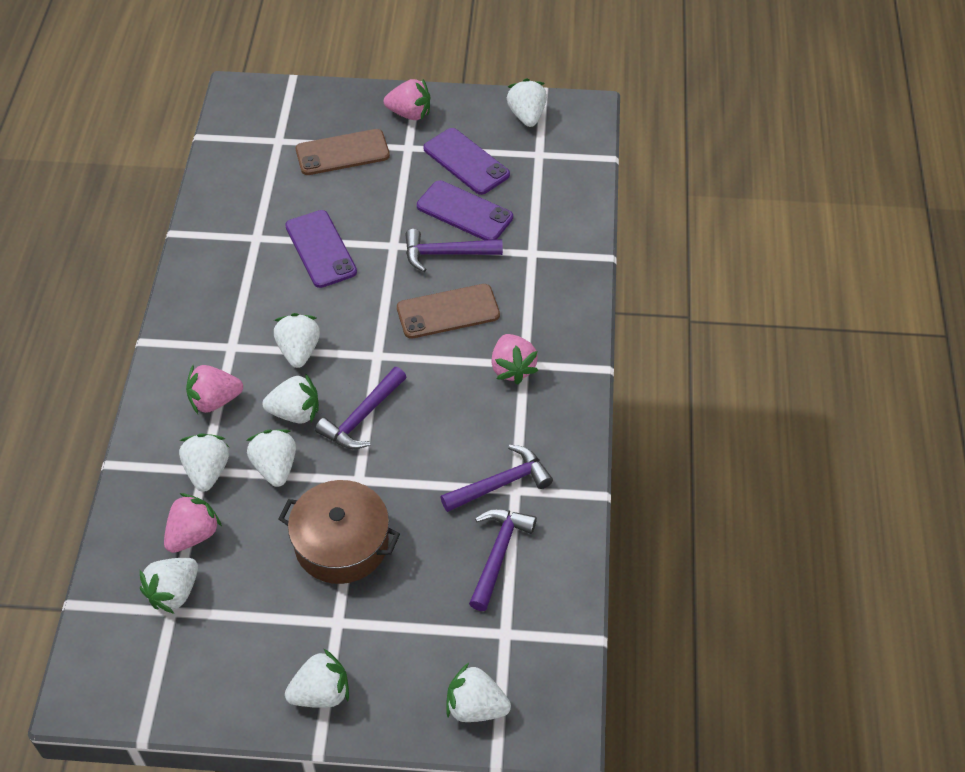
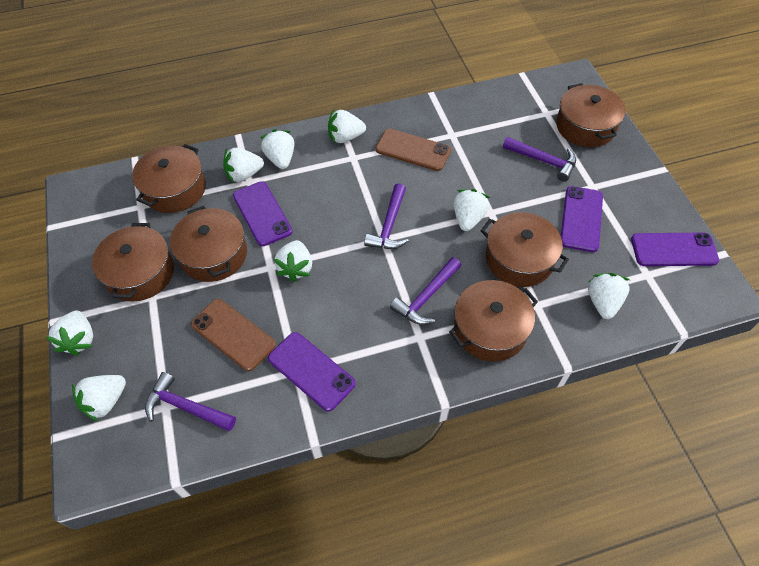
brown pot: 1 -> 6
pink strawberry: 4 -> 0
purple phone: 3 -> 4

